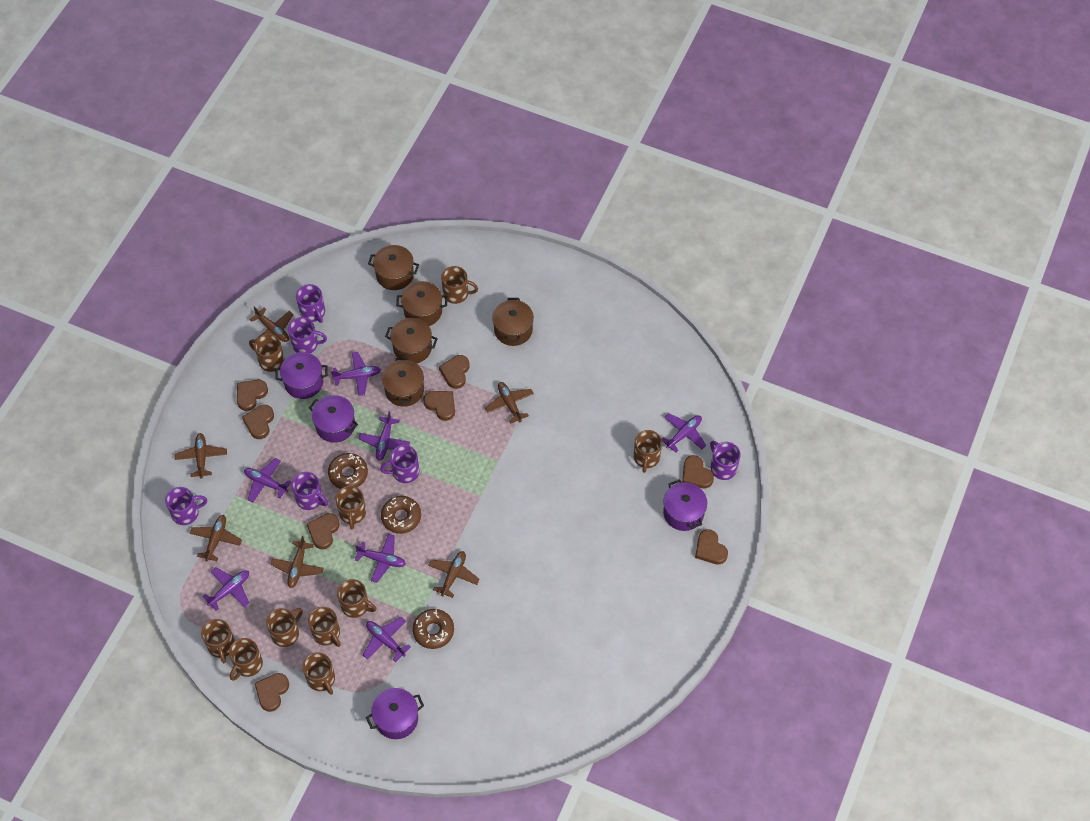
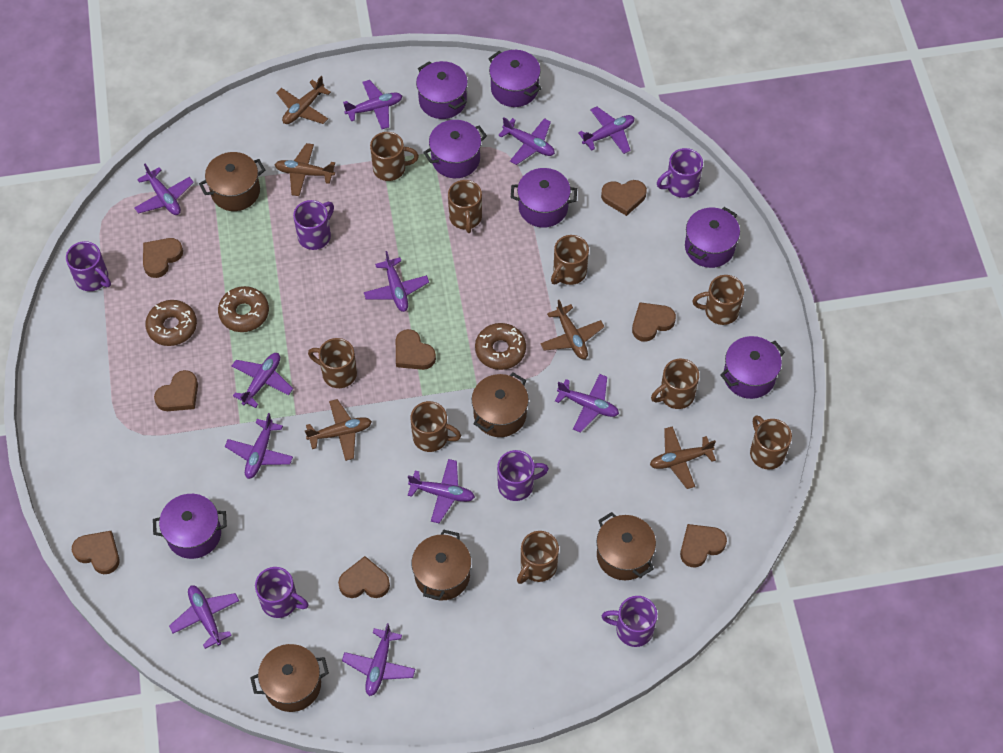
brown mug: 10 -> 9
brown plane: 6 -> 5
purple plane: 7 -> 11
purple pot: 4 -> 7

